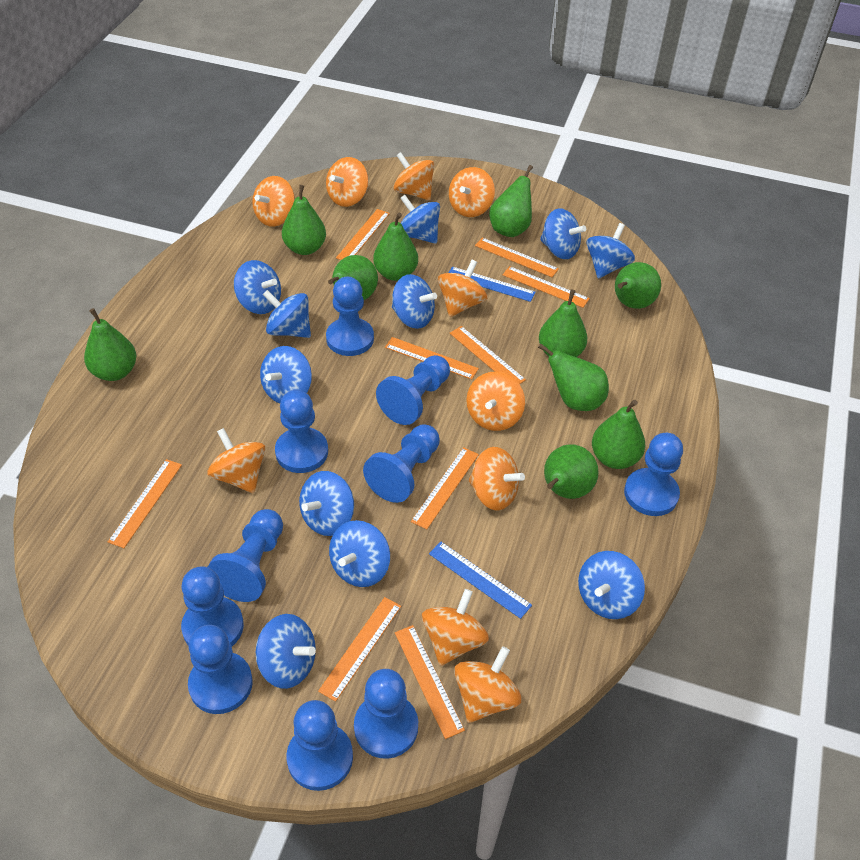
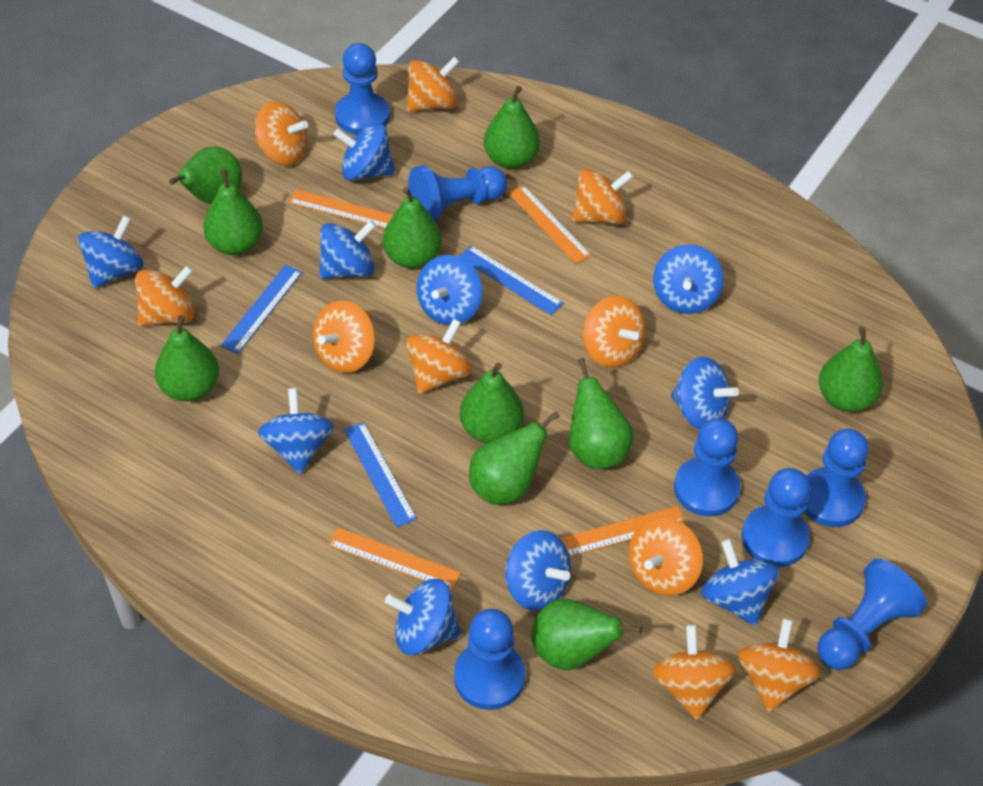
blue pawn: 10 -> 7
blue ruler: 2 -> 3
blue spinning top: 11 -> 10
orange ruler: 9 -> 4

